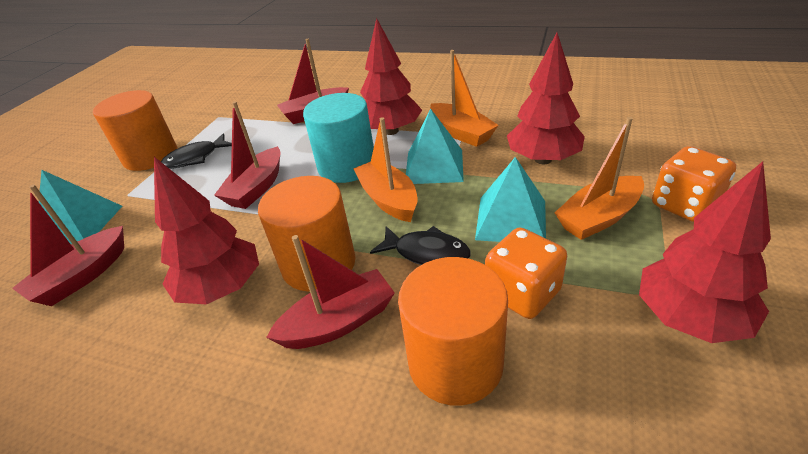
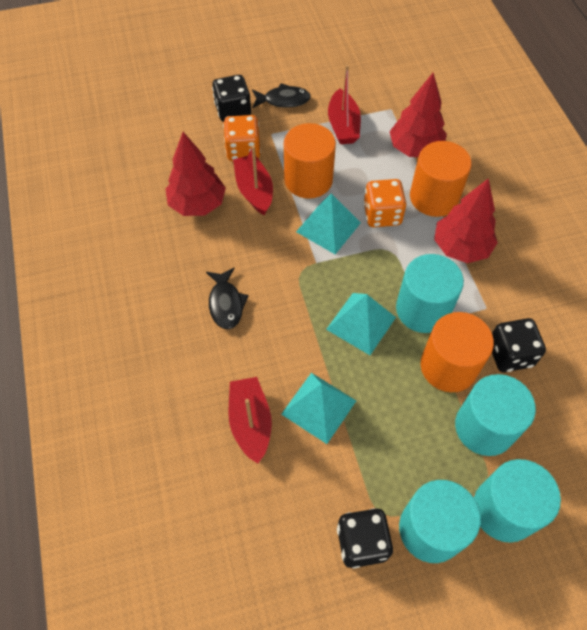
black dice: 0 -> 3
orange boat: 3 -> 0
red boat: 4 -> 3
red tree: 4 -> 3
turquoise cylinder: 1 -> 4

